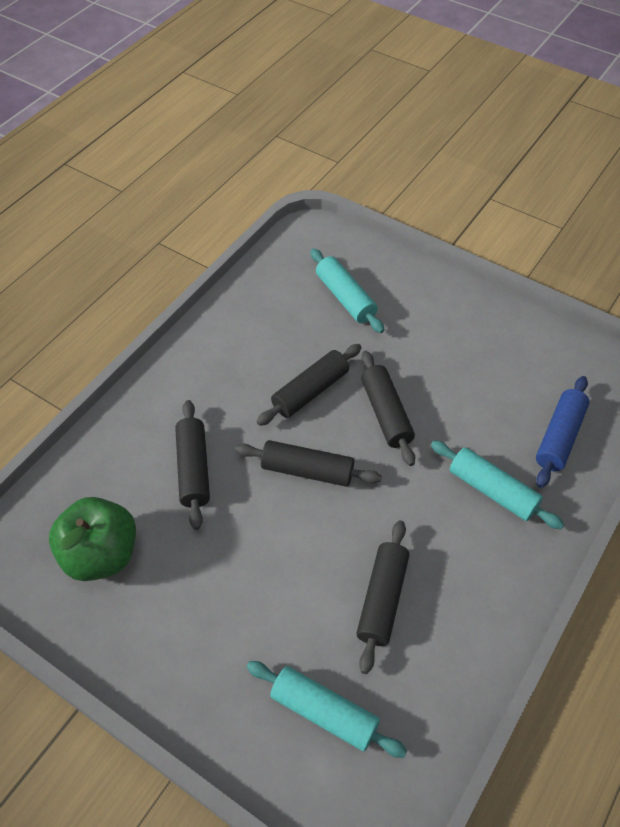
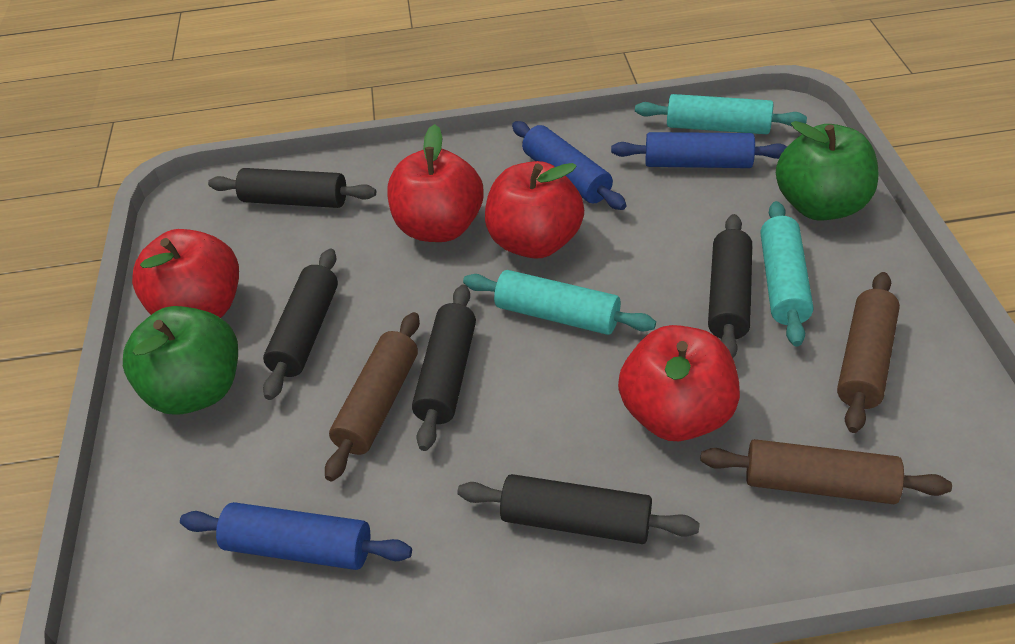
blue rolling pin: 1 -> 3
brown rolling pin: 0 -> 3
green apple: 1 -> 2
red apple: 0 -> 4

